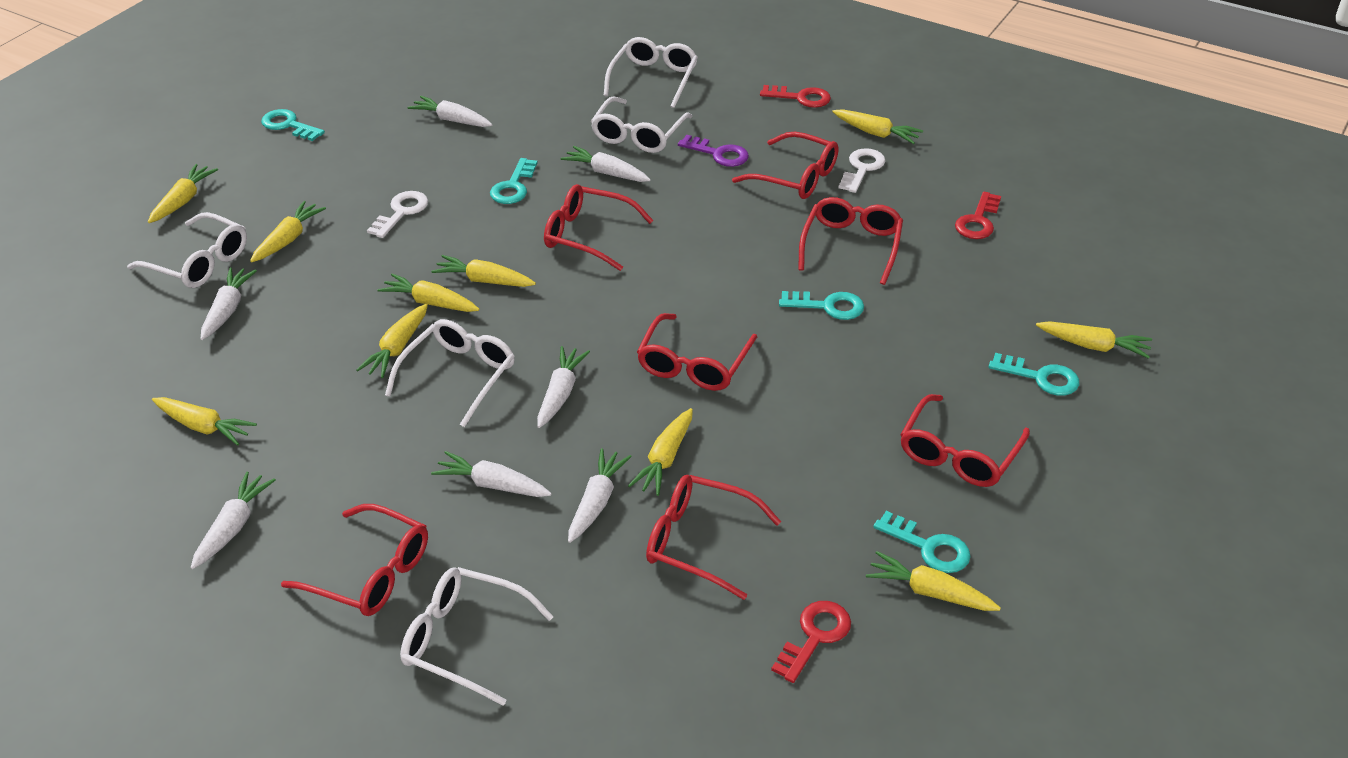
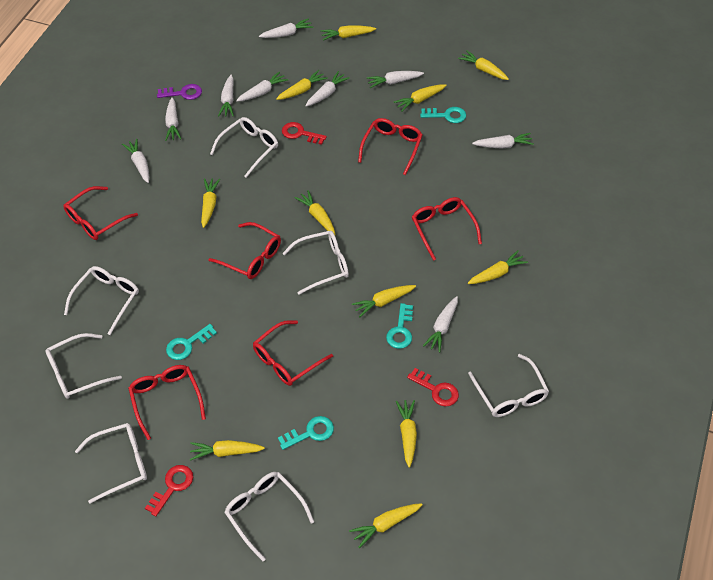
red glasses: 7 -> 6
turquoise key: 5 -> 4
white carrot: 7 -> 9
white glasses: 5 -> 7
white key: 2 -> 0
yellow carrot: 10 -> 11

